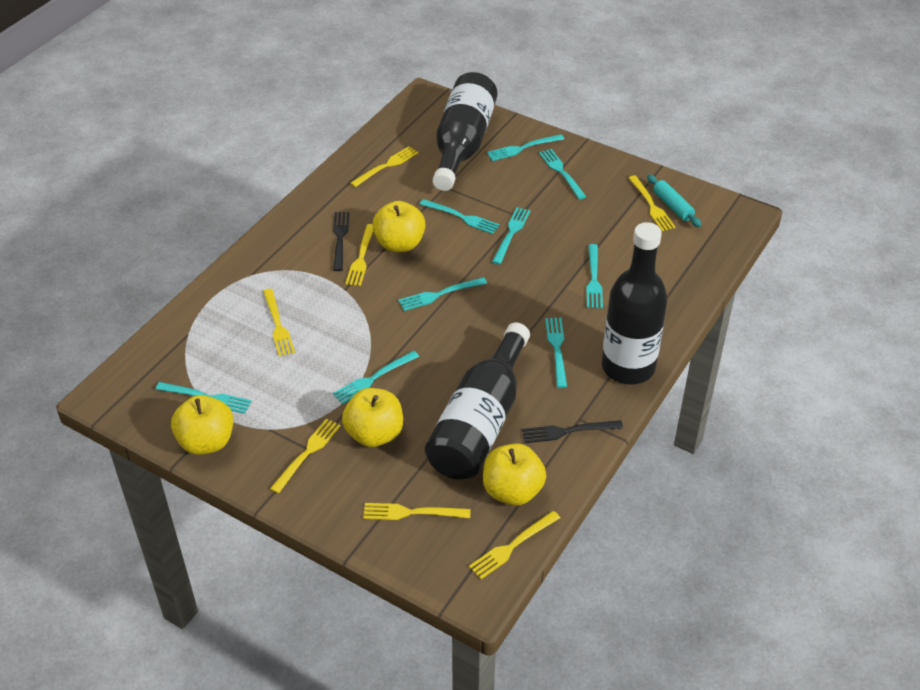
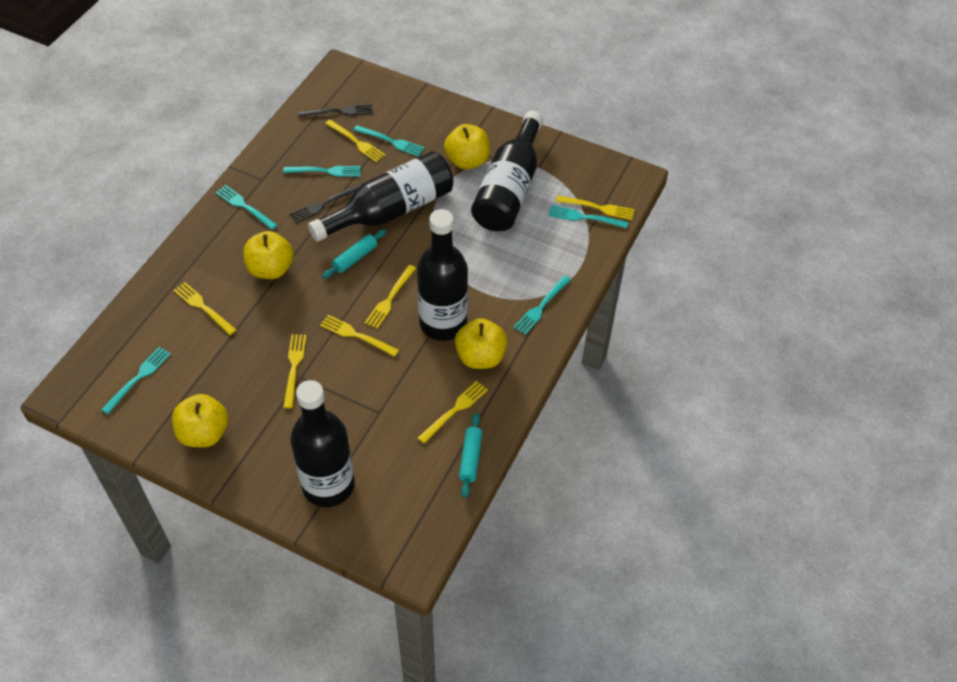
black bottle: 3 -> 4
turquoise fork: 9 -> 6
turquoise rolling pin: 1 -> 2

